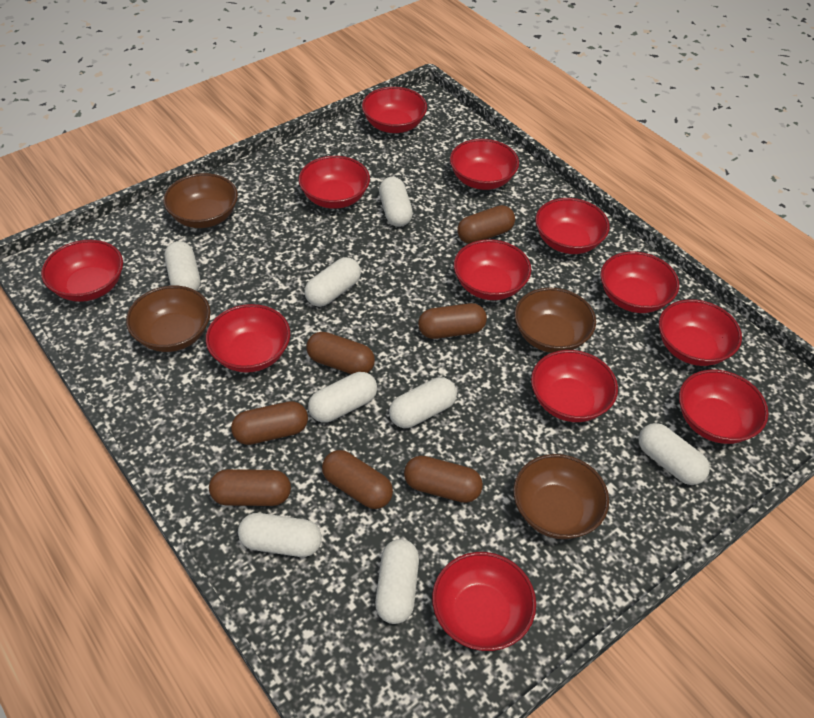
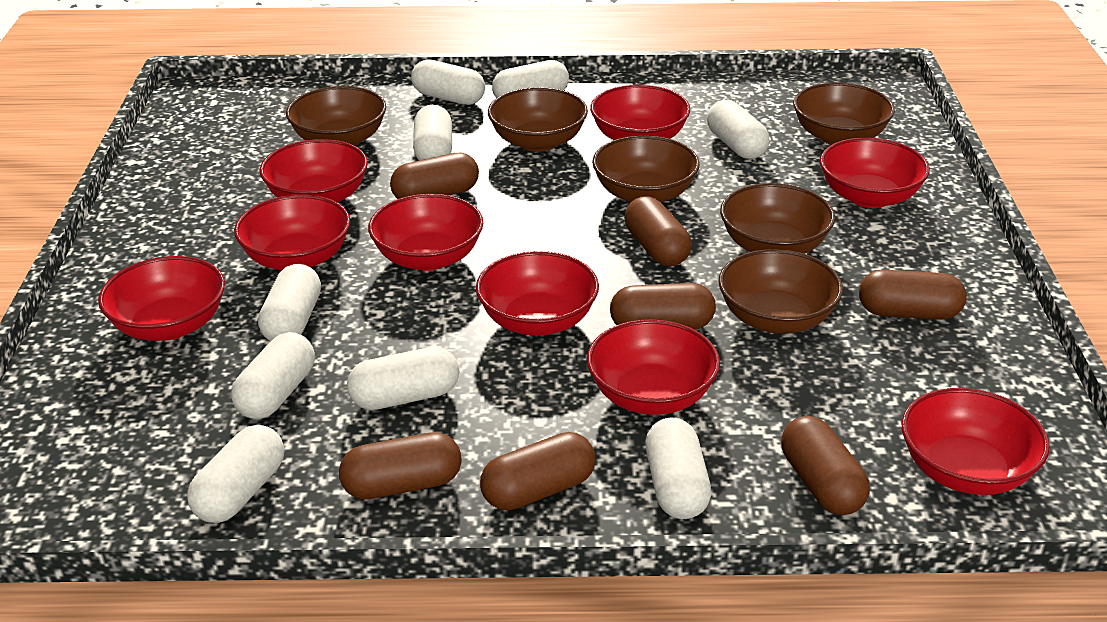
brown bowl: 4 -> 6
red bowl: 12 -> 9
white capsule: 8 -> 9

